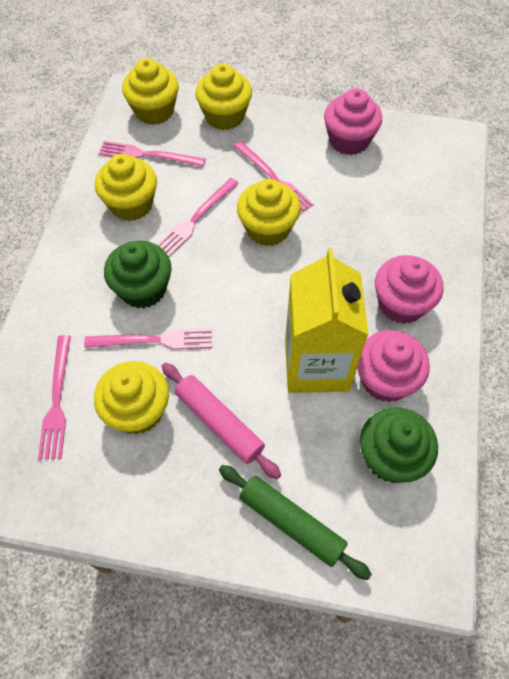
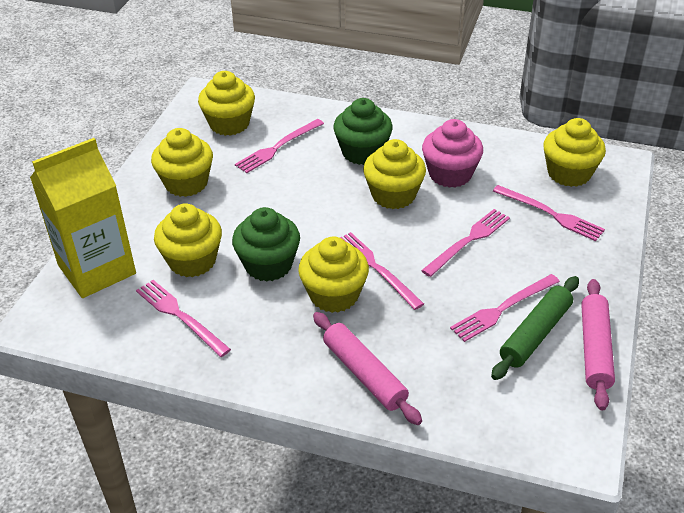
pink cupcake: 3 -> 1
pink fork: 5 -> 6
pink rolling pin: 1 -> 2
yellow cupcake: 5 -> 6

